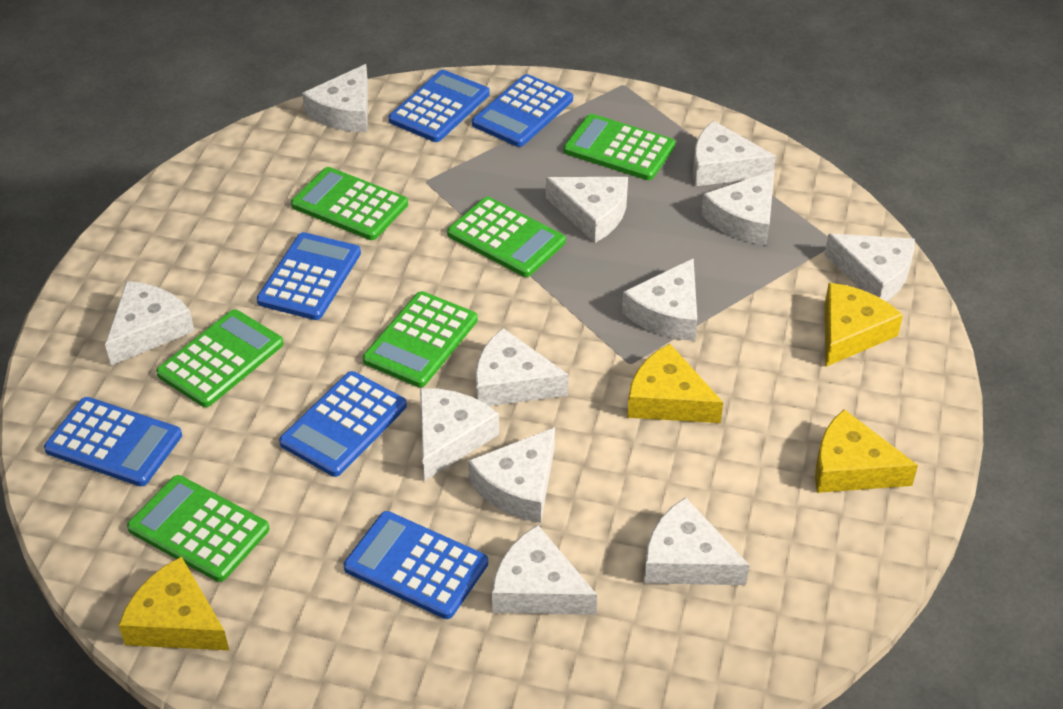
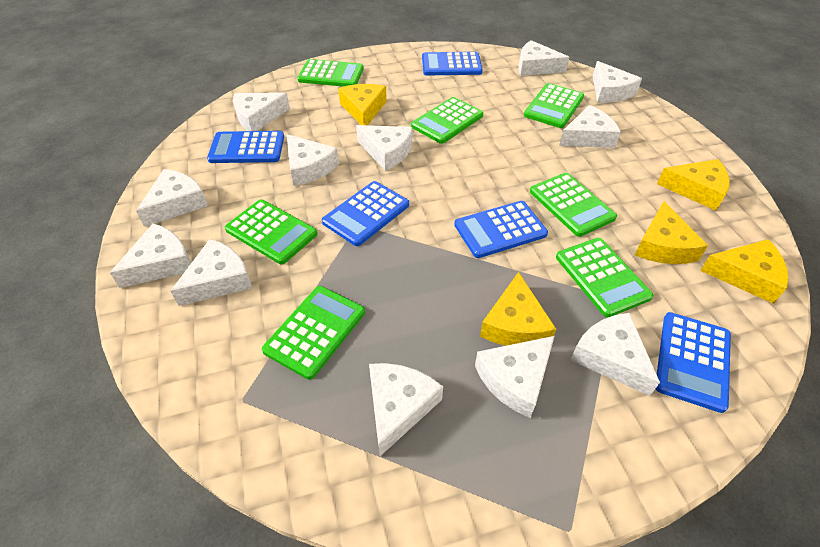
blue calculator: 6 -> 5
green calculator: 6 -> 7
yellow cheese: 4 -> 5

